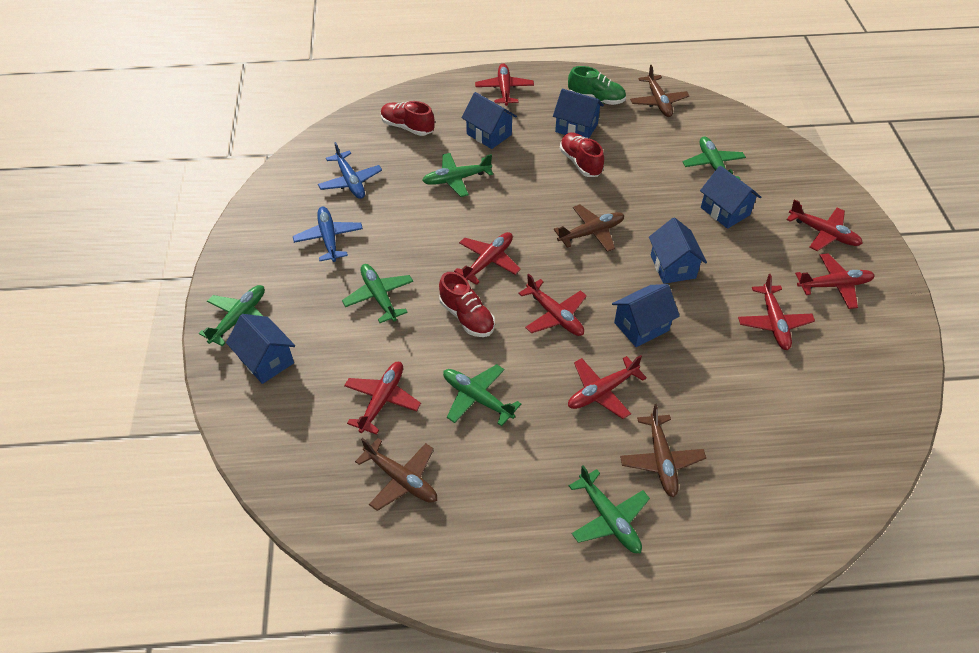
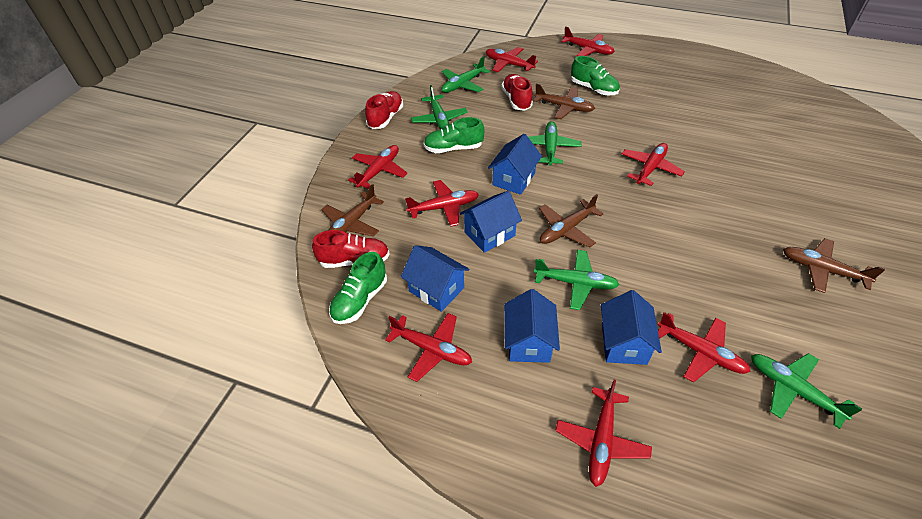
blue house: 6 -> 5
blue plane: 2 -> 0
green plane: 6 -> 5
green shoe: 1 -> 3

